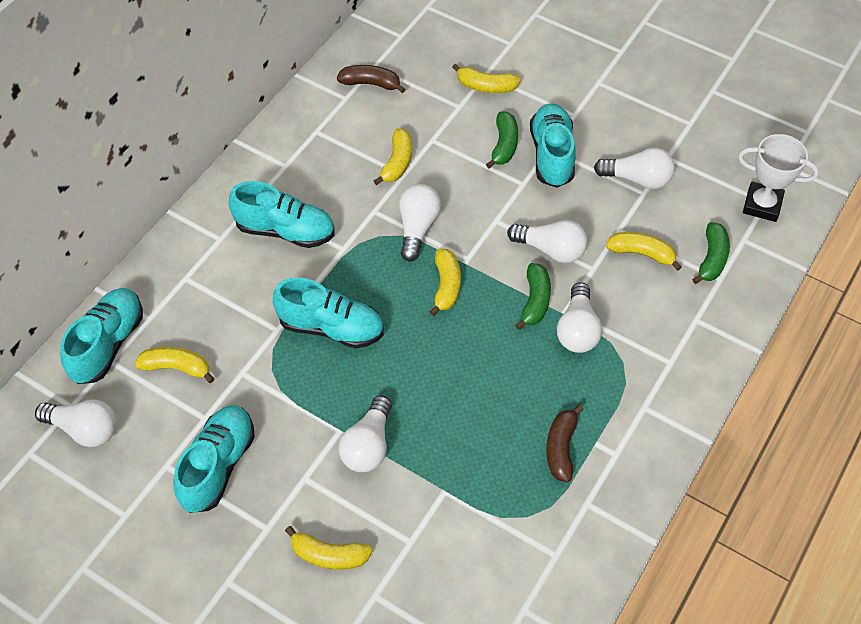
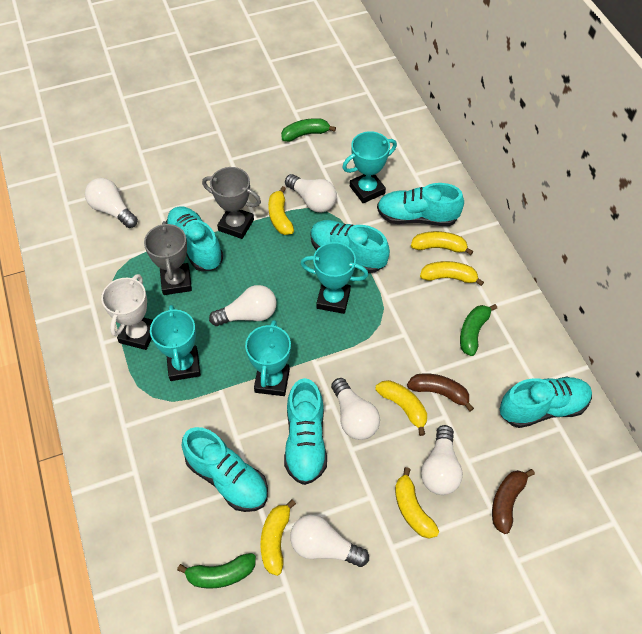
grey trophy: 0 -> 2
turquoise shoe: 5 -> 6
turquoise trophy: 0 -> 4

